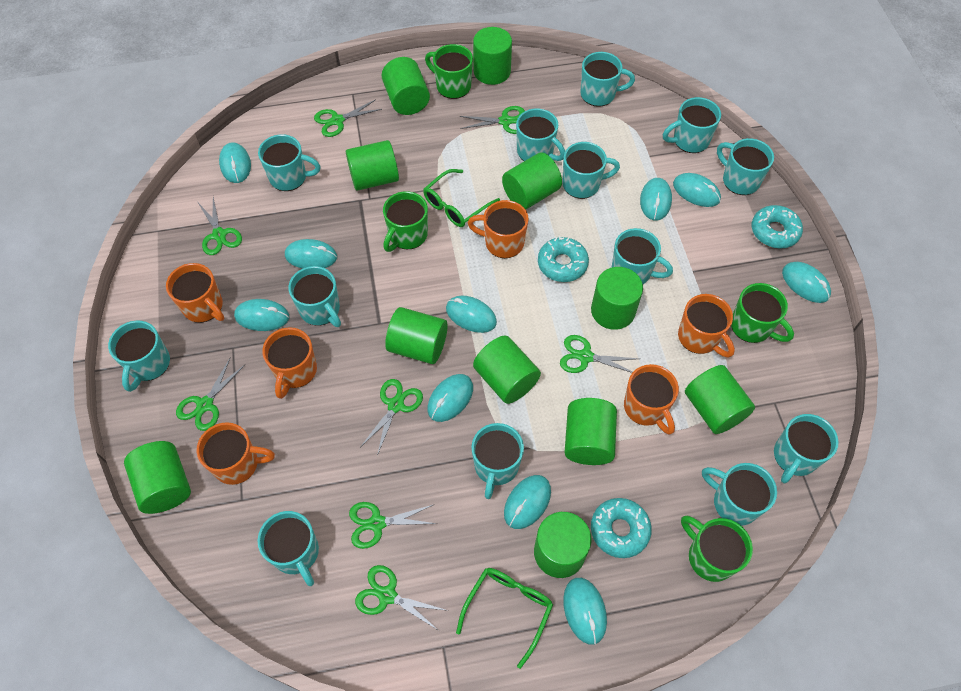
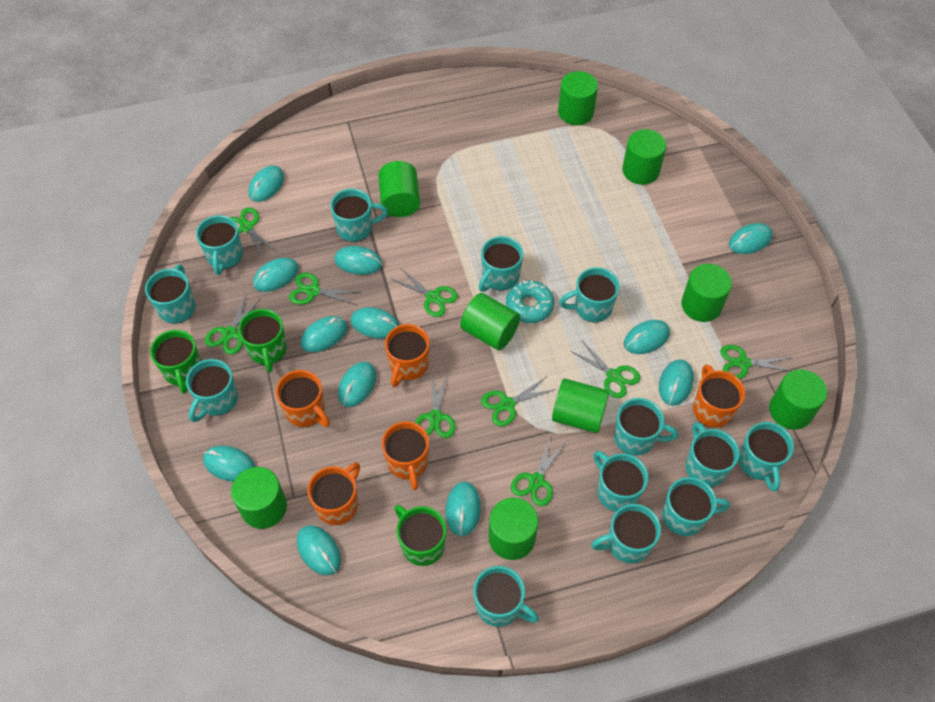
green cylinder: 11 -> 9
green glasses: 2 -> 0
green mug: 4 -> 3
green scissors: 8 -> 9
orange mug: 6 -> 5
turquoise donut: 3 -> 1
turquoise mouse: 10 -> 12

